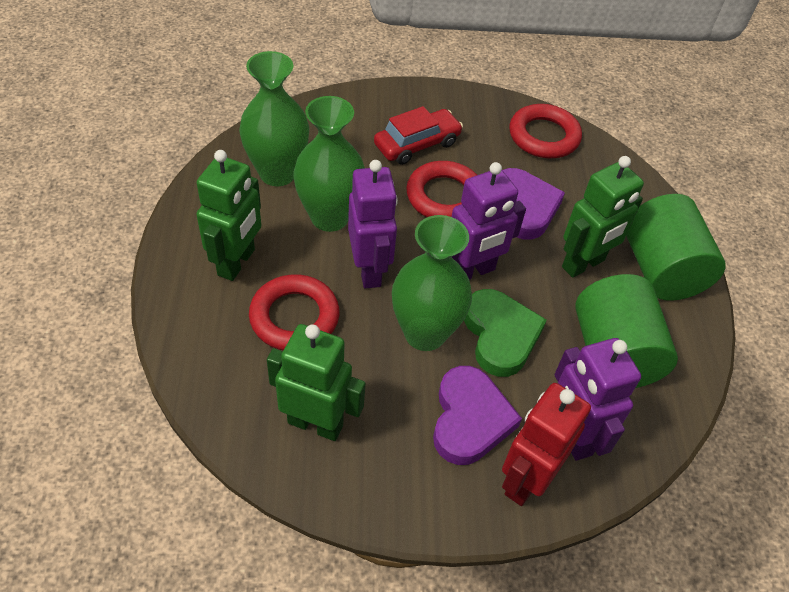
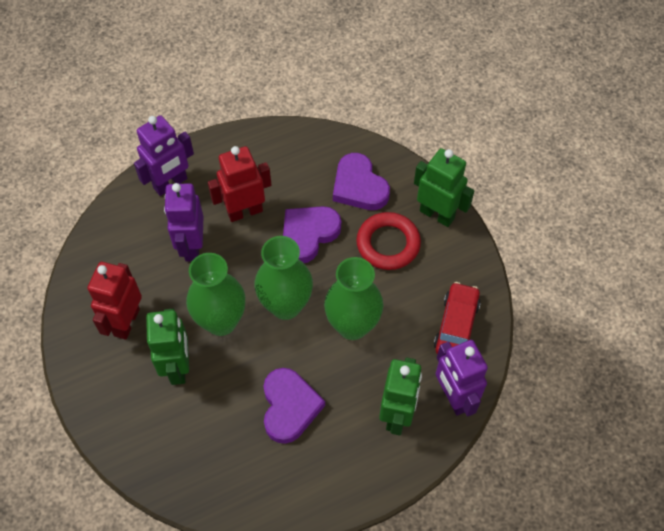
green cylinder: 2 -> 0
green heart: 1 -> 0
purple heart: 2 -> 3
red ring: 3 -> 1
red robot: 1 -> 2

